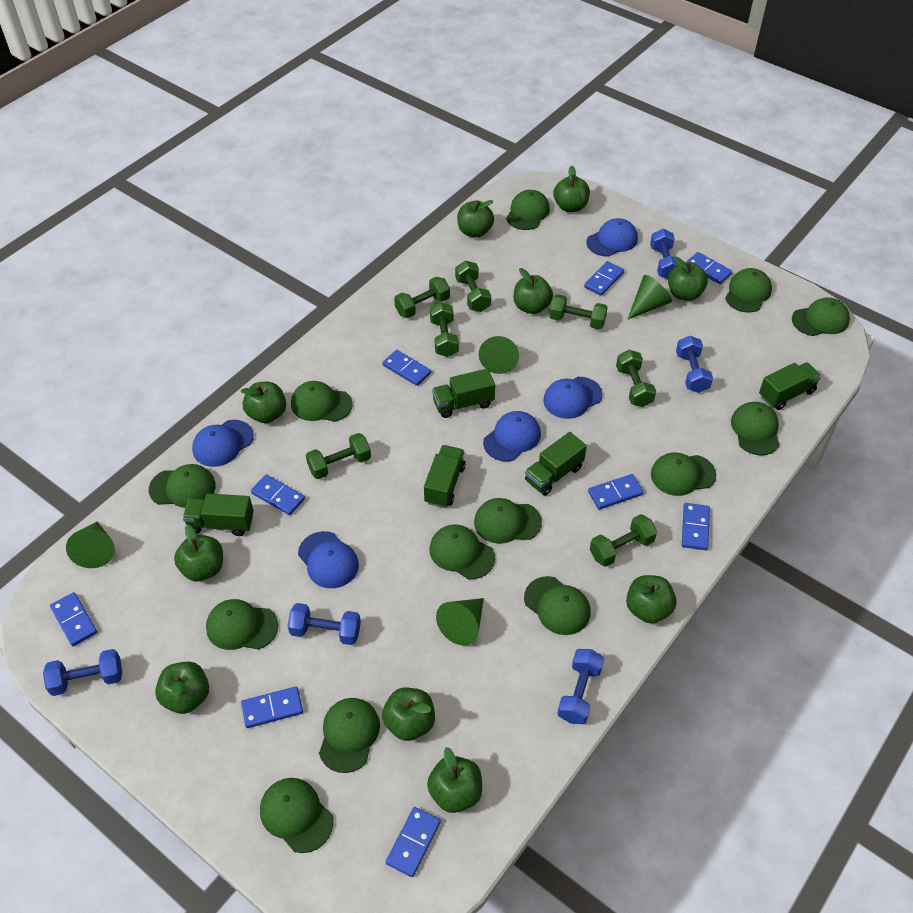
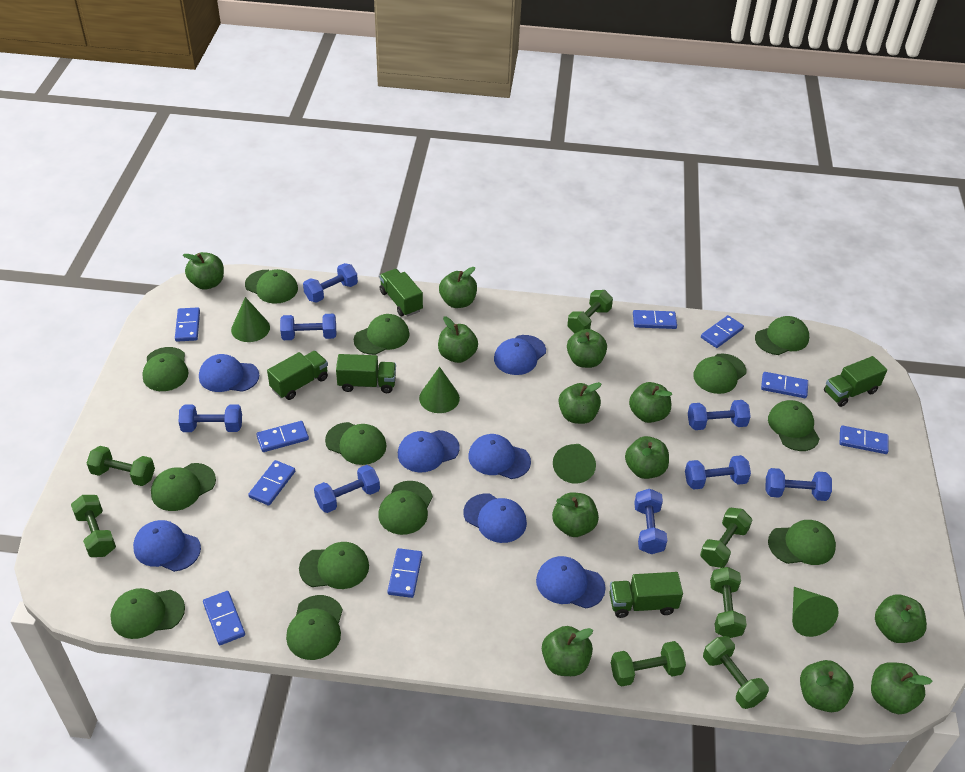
blue cap: 5 -> 7
blue dumbbell: 5 -> 8
green apple: 10 -> 12

